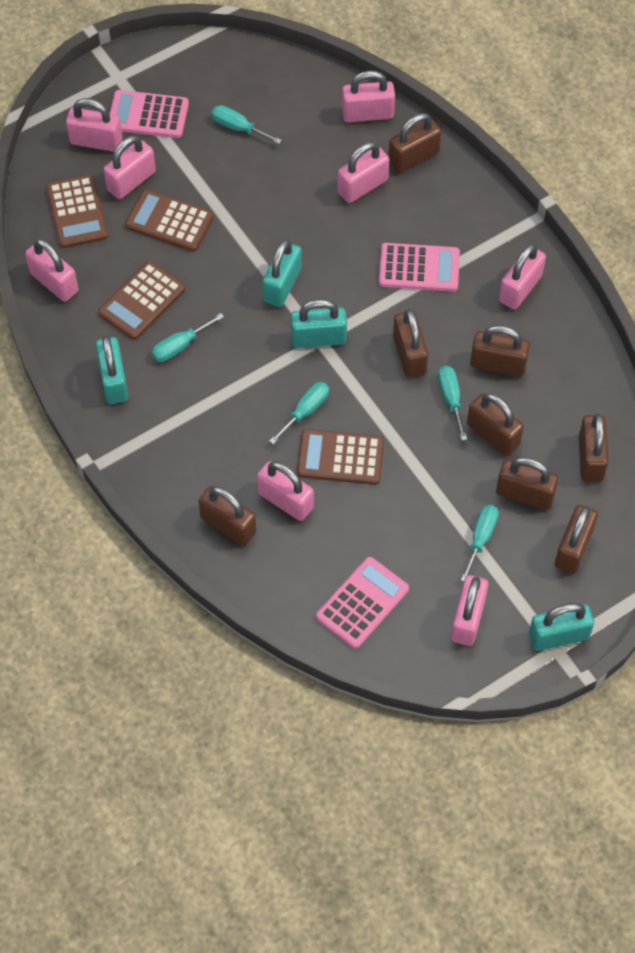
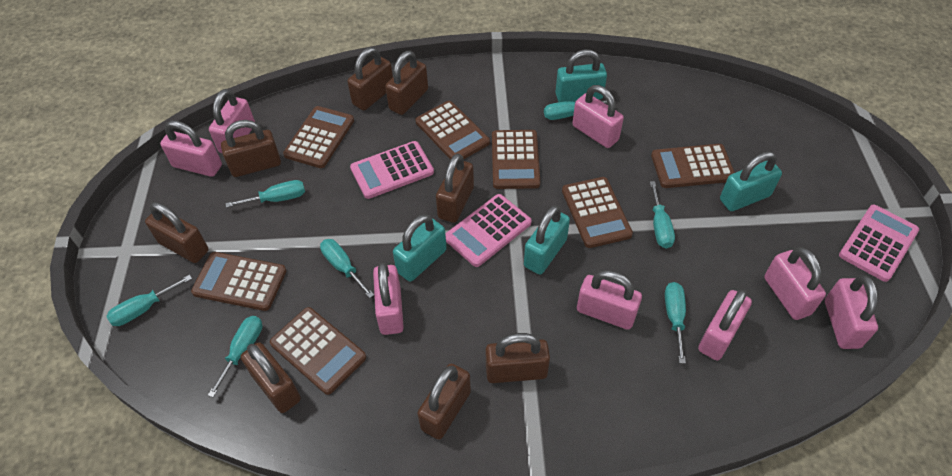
brown calculator: 4 -> 7
turquoise screwdriver: 5 -> 7

